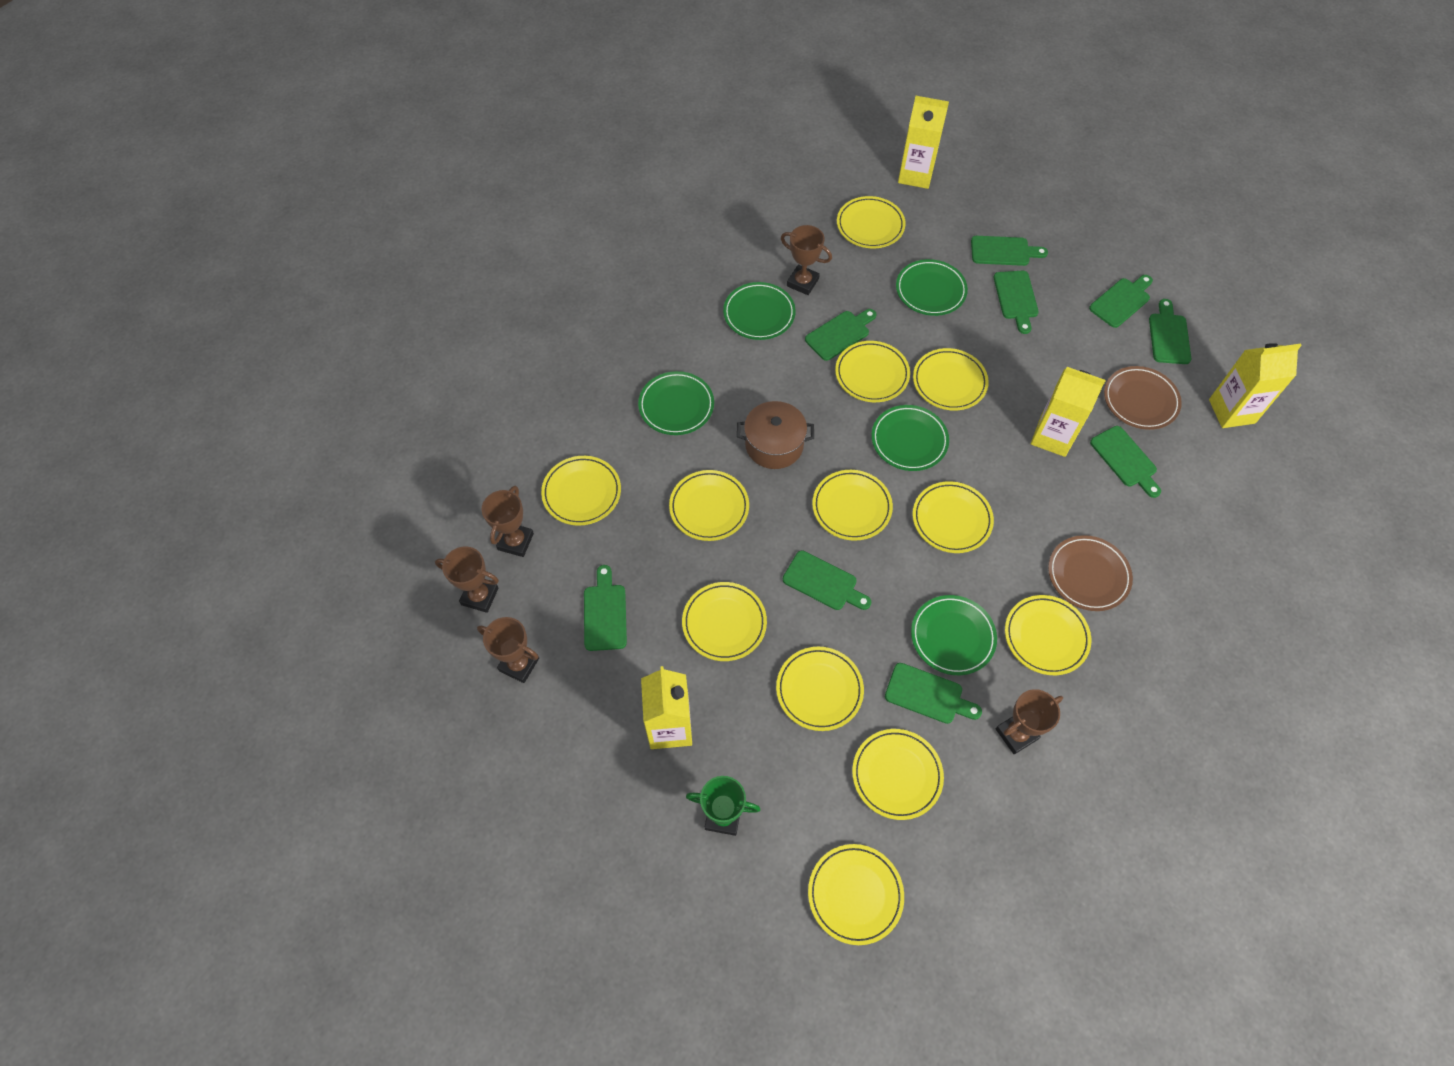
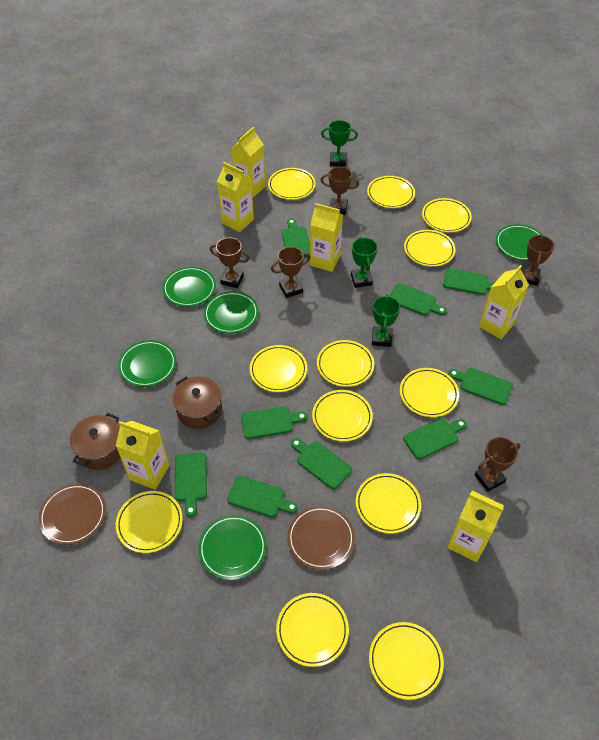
brown pot: 1 -> 2
green trophy: 1 -> 3
yellow carton: 4 -> 6

